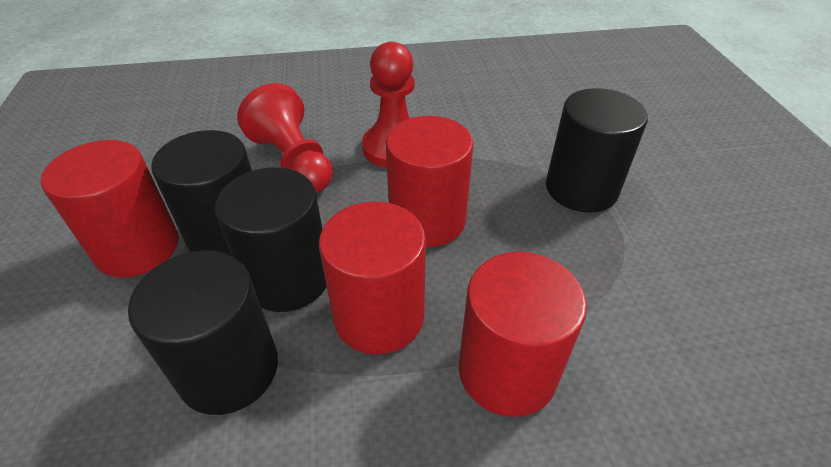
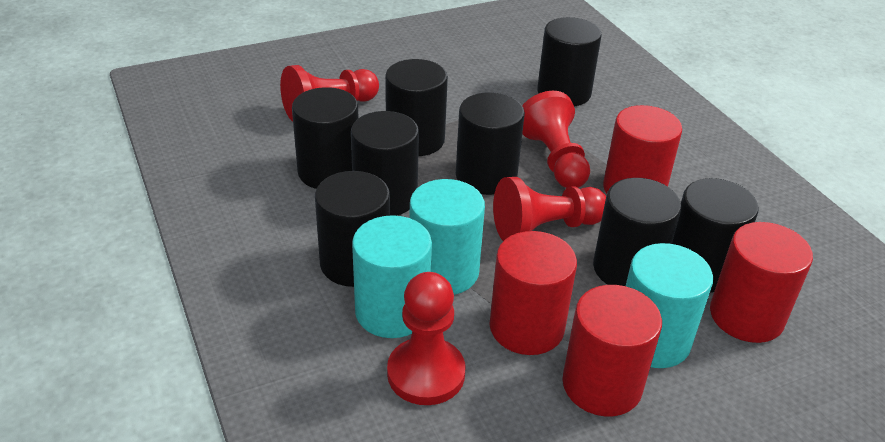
black cylinder: 4 -> 8
red pawn: 2 -> 4
turquoise cylinder: 0 -> 3

